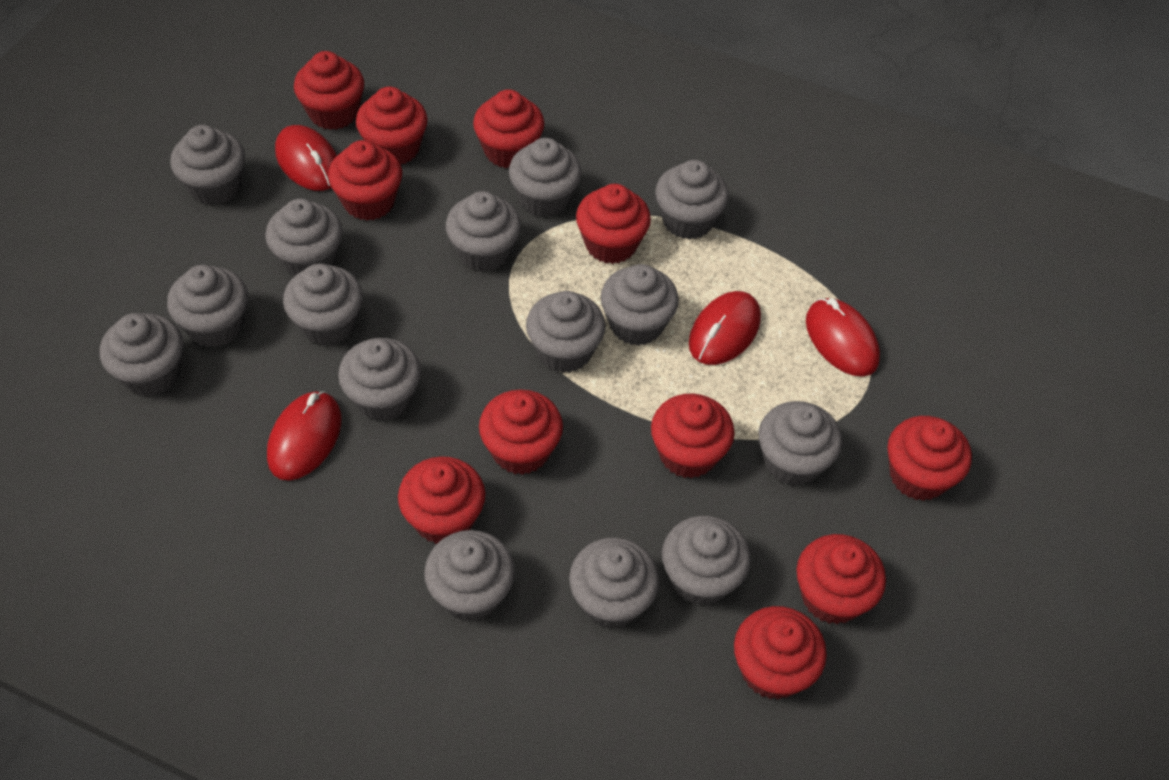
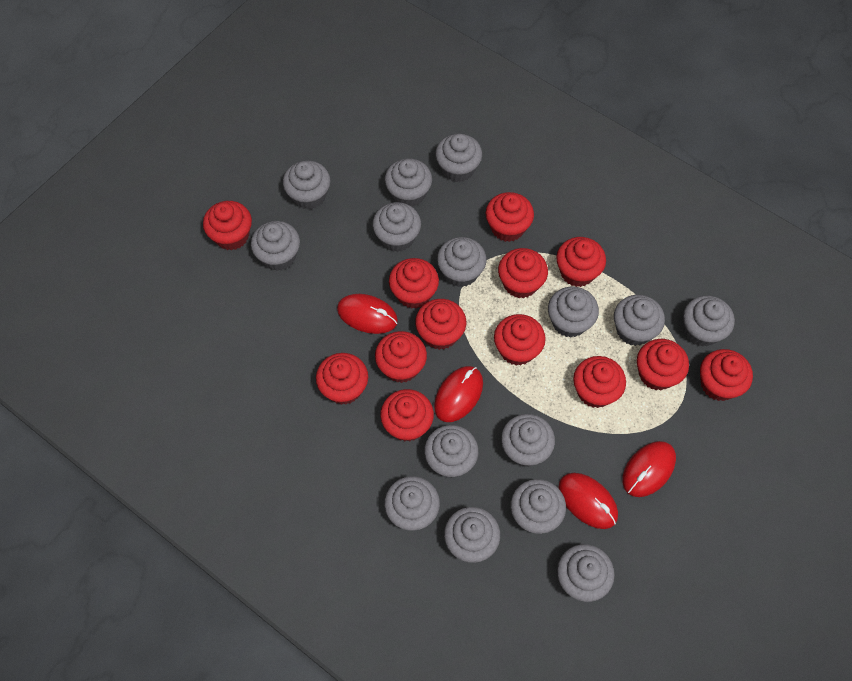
red cupcake: 11 -> 13

